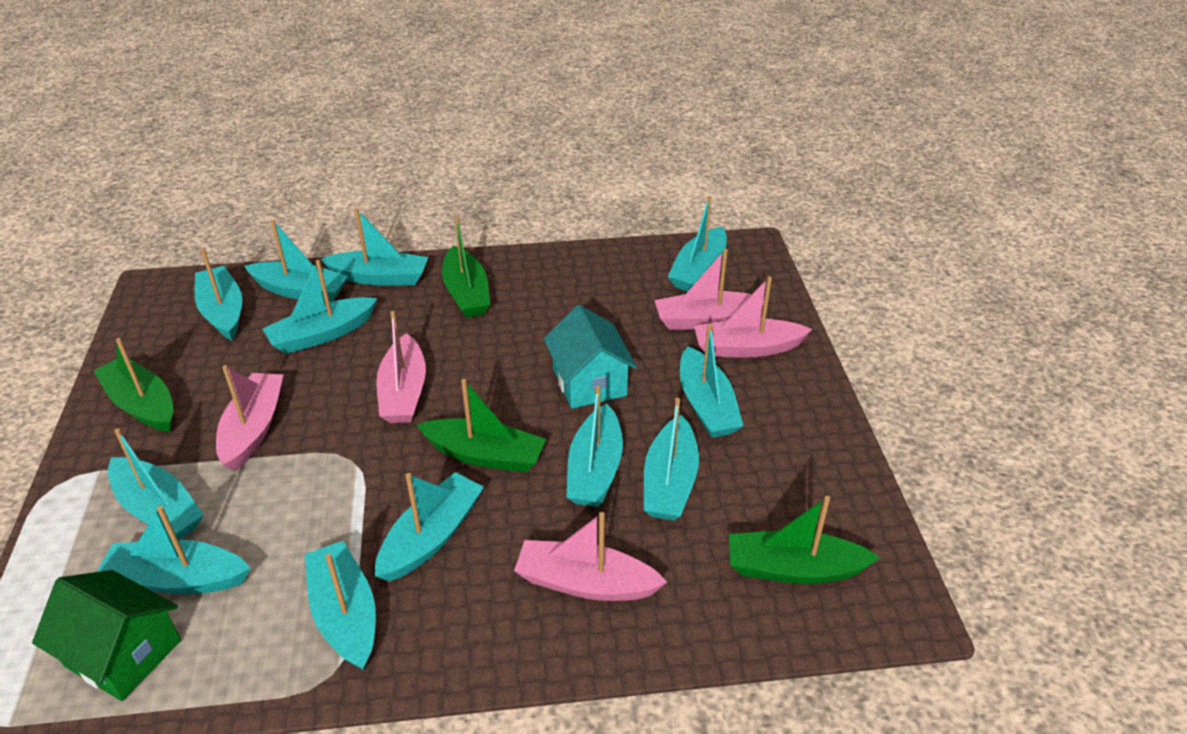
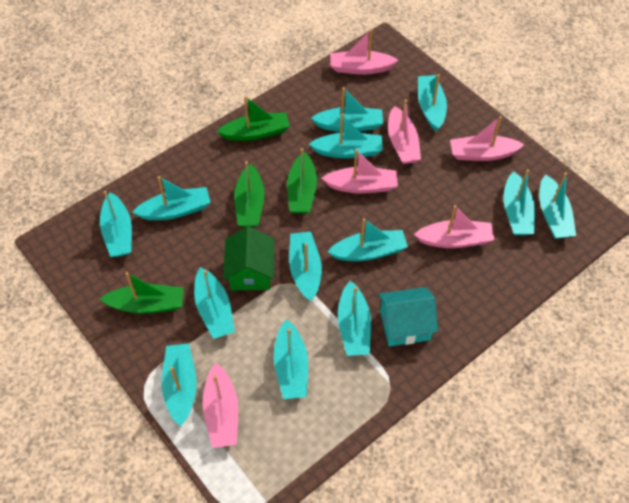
pink boat: 5 -> 6
turquoise boat: 12 -> 13

